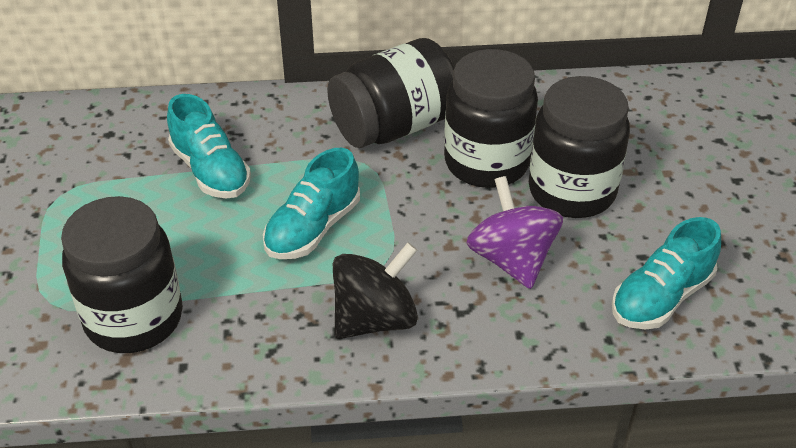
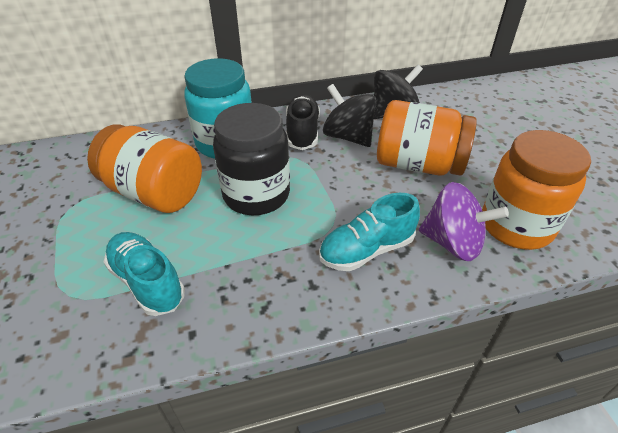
black jar: 4 -> 1
black shoe: 0 -> 1
black spinning top: 1 -> 2
orange jar: 0 -> 3
turquoise jar: 0 -> 1
turquoise shoe: 3 -> 2

